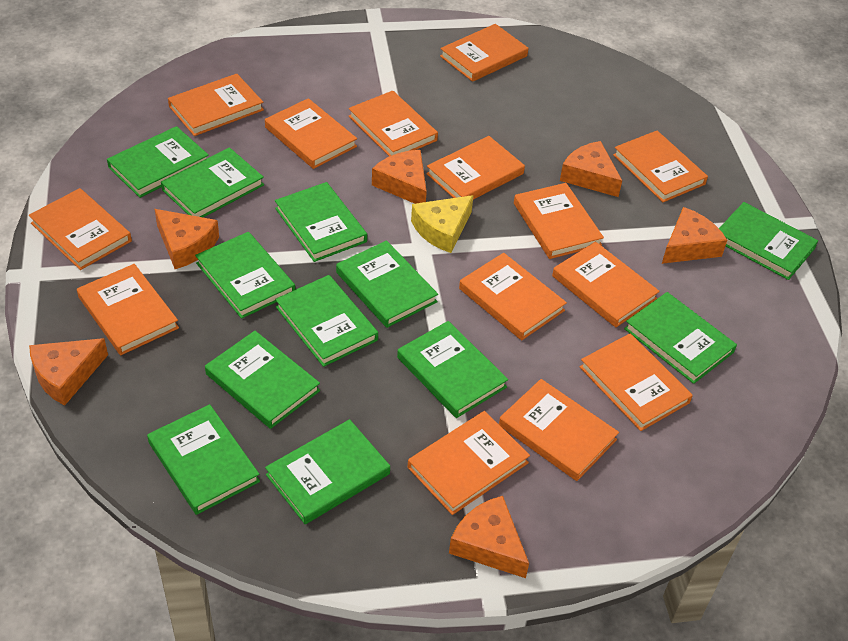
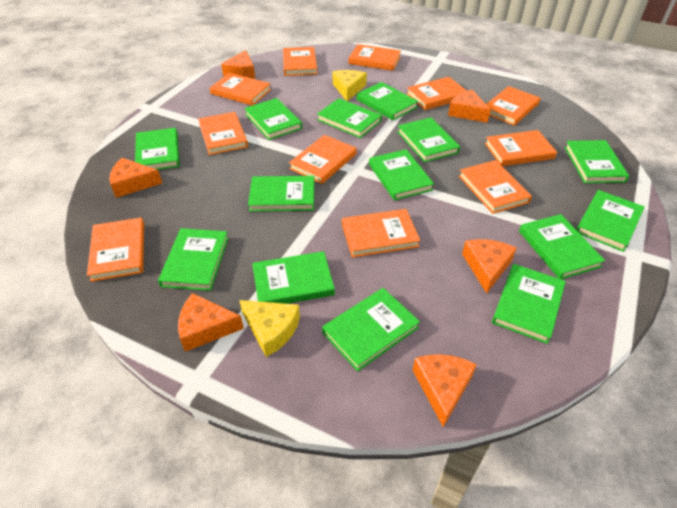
green book: 12 -> 14
orange book: 14 -> 11
yellow cheese: 1 -> 2

